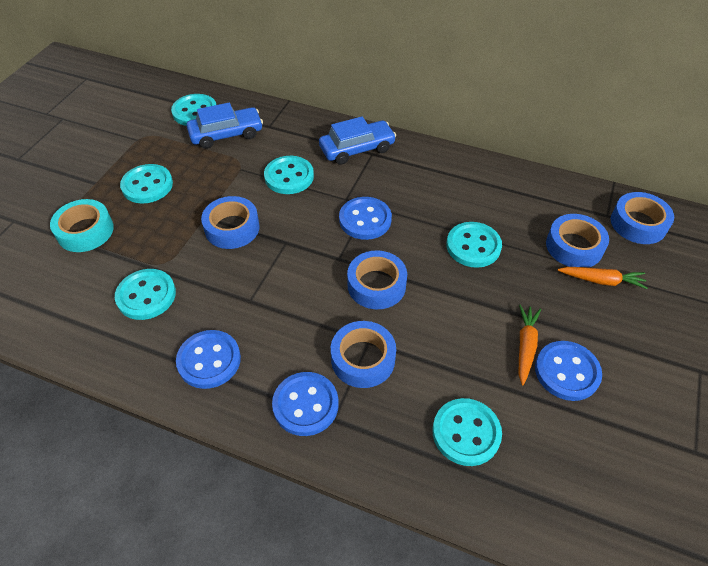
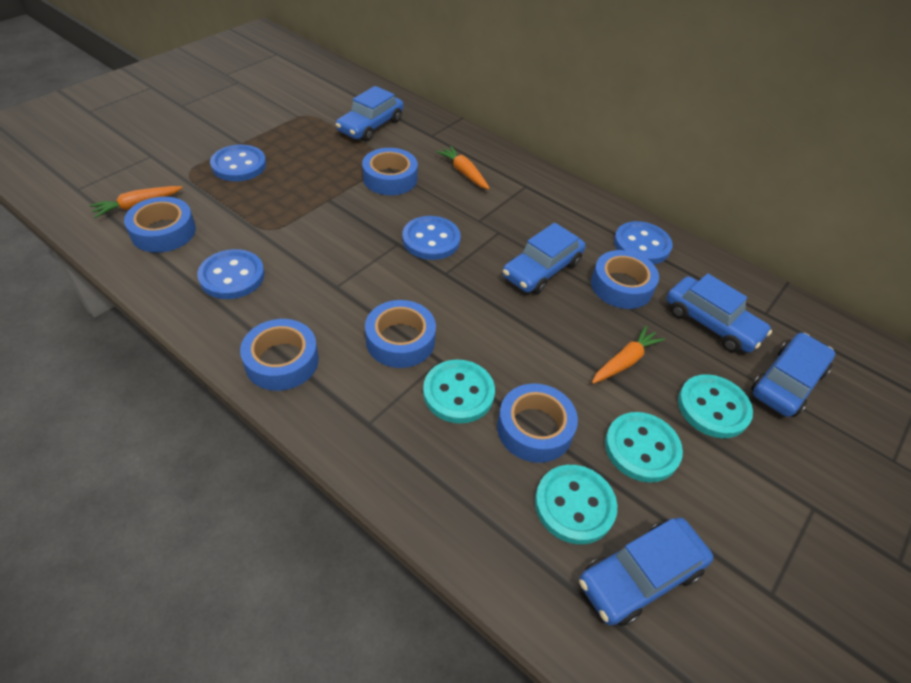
blue car: 2 -> 5
blue tape: 5 -> 6
orange carrot: 2 -> 3
turquoise button: 6 -> 4
turquoise tape: 1 -> 0

